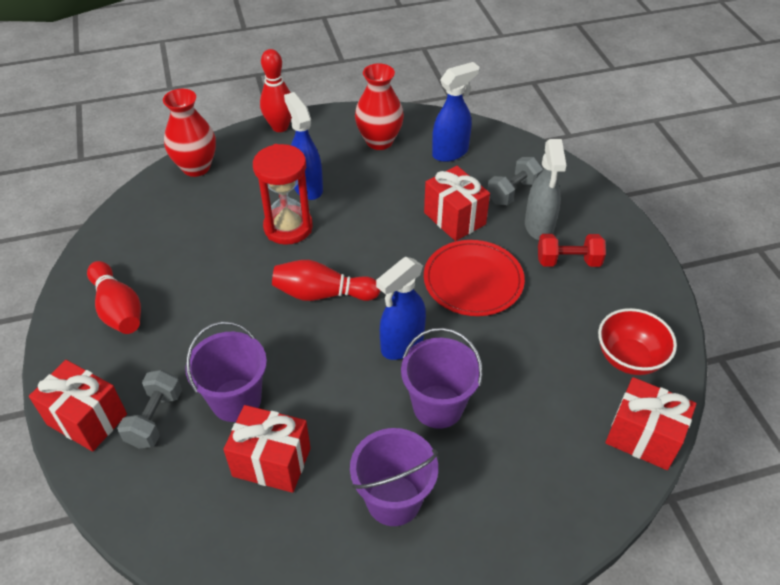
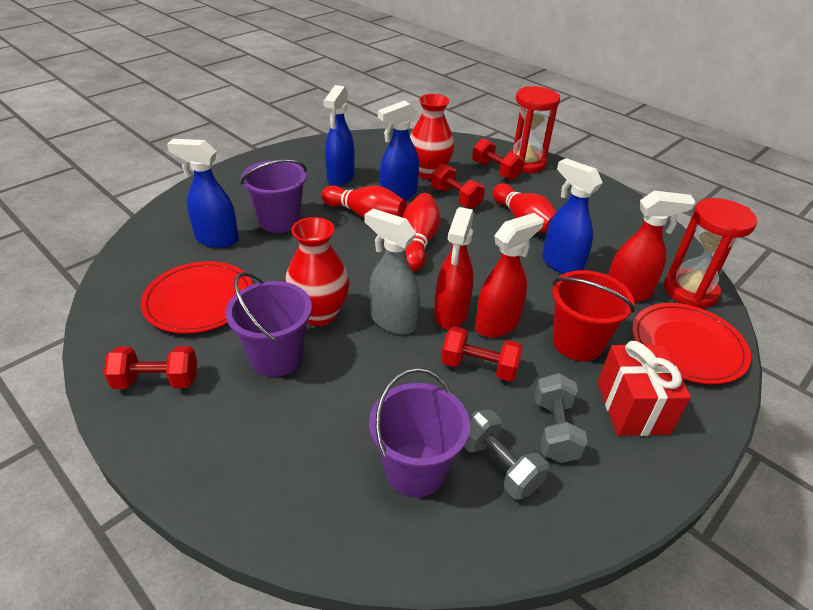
blue spray bottle: 3 -> 4
red bowl: 1 -> 0
red bucket: 0 -> 1
red dumbbell: 1 -> 4
red gift: 4 -> 1
red hourglass: 1 -> 2
red plate: 1 -> 2
red spray bottle: 0 -> 3

